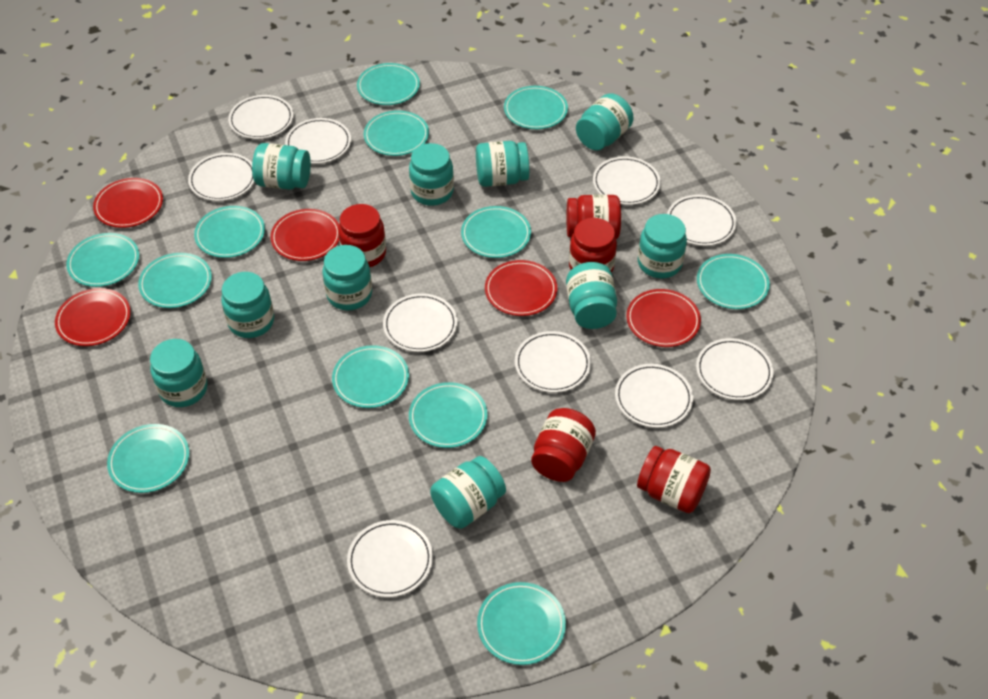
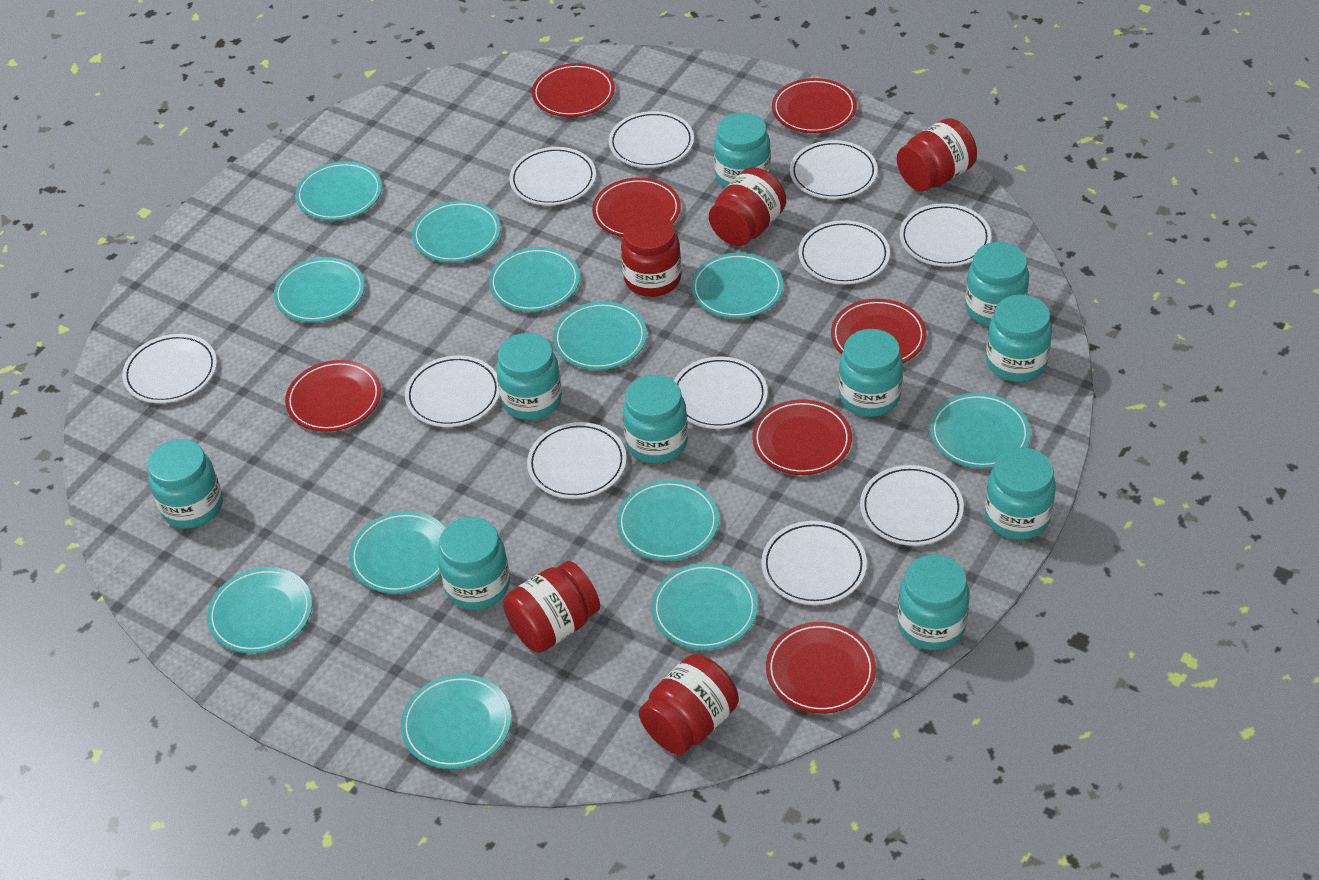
red plate: 5 -> 7
white plate: 10 -> 11

